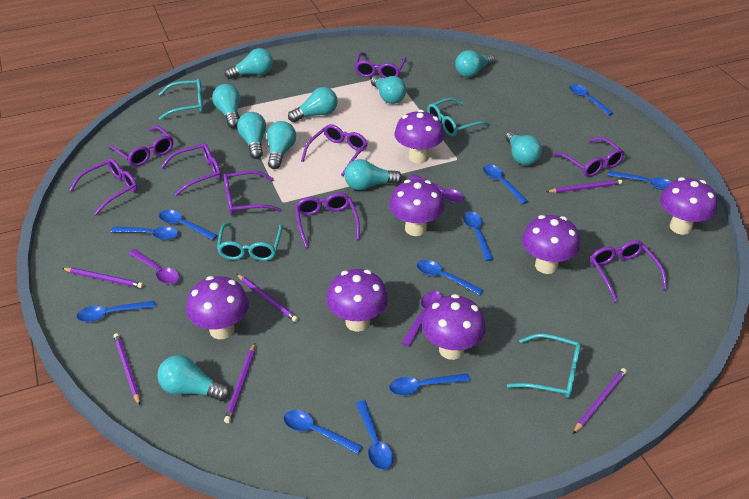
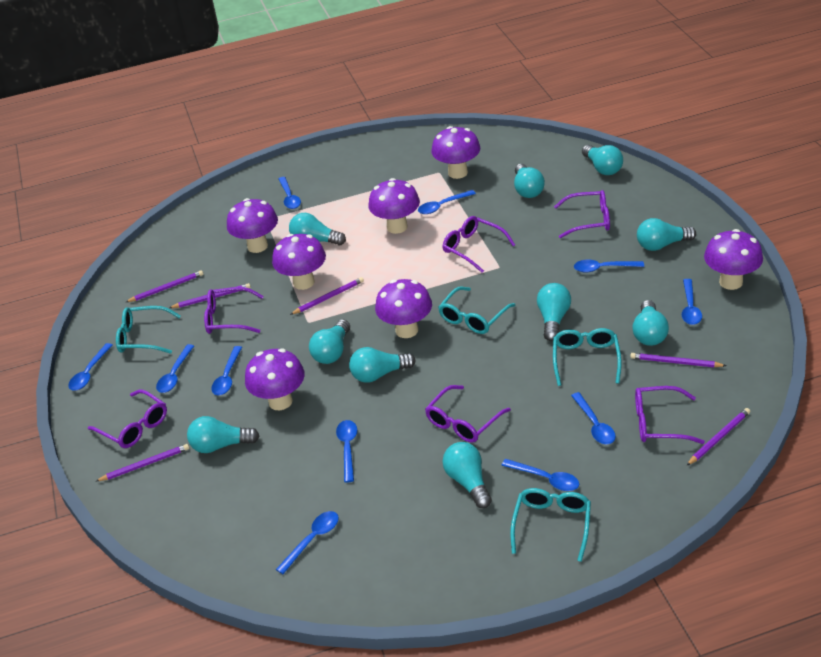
purple glasses: 9 -> 6
purple spoon: 3 -> 0

